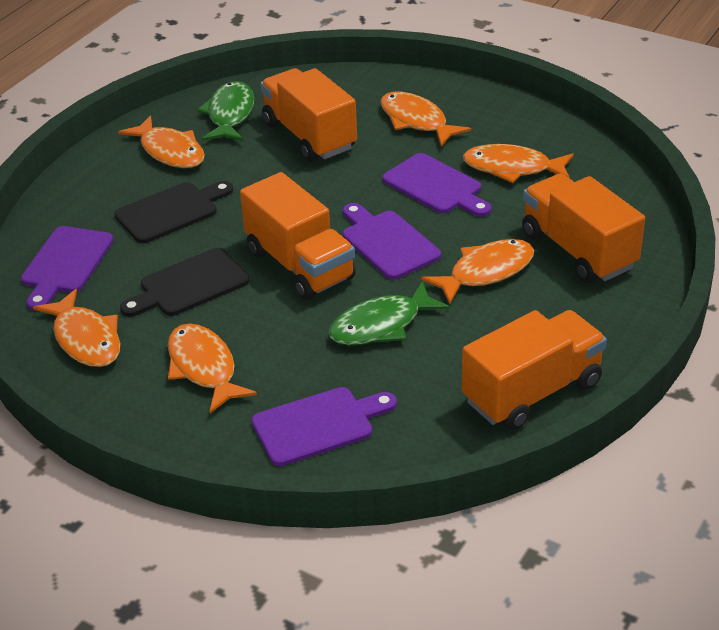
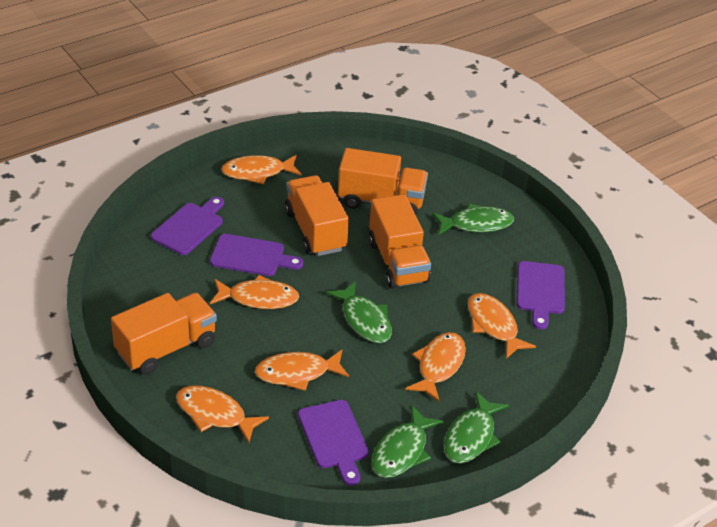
black cutting board: 2 -> 0
green fish: 2 -> 4

